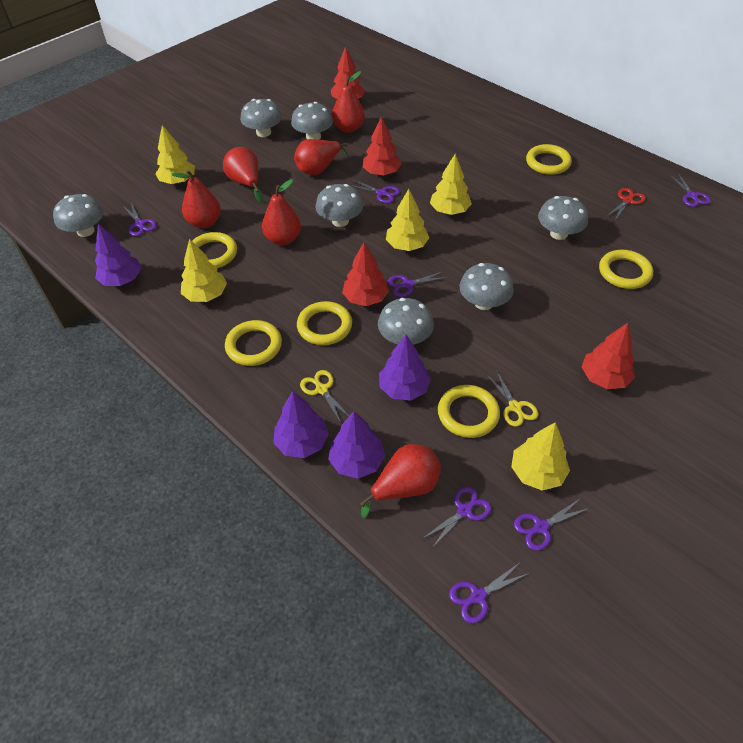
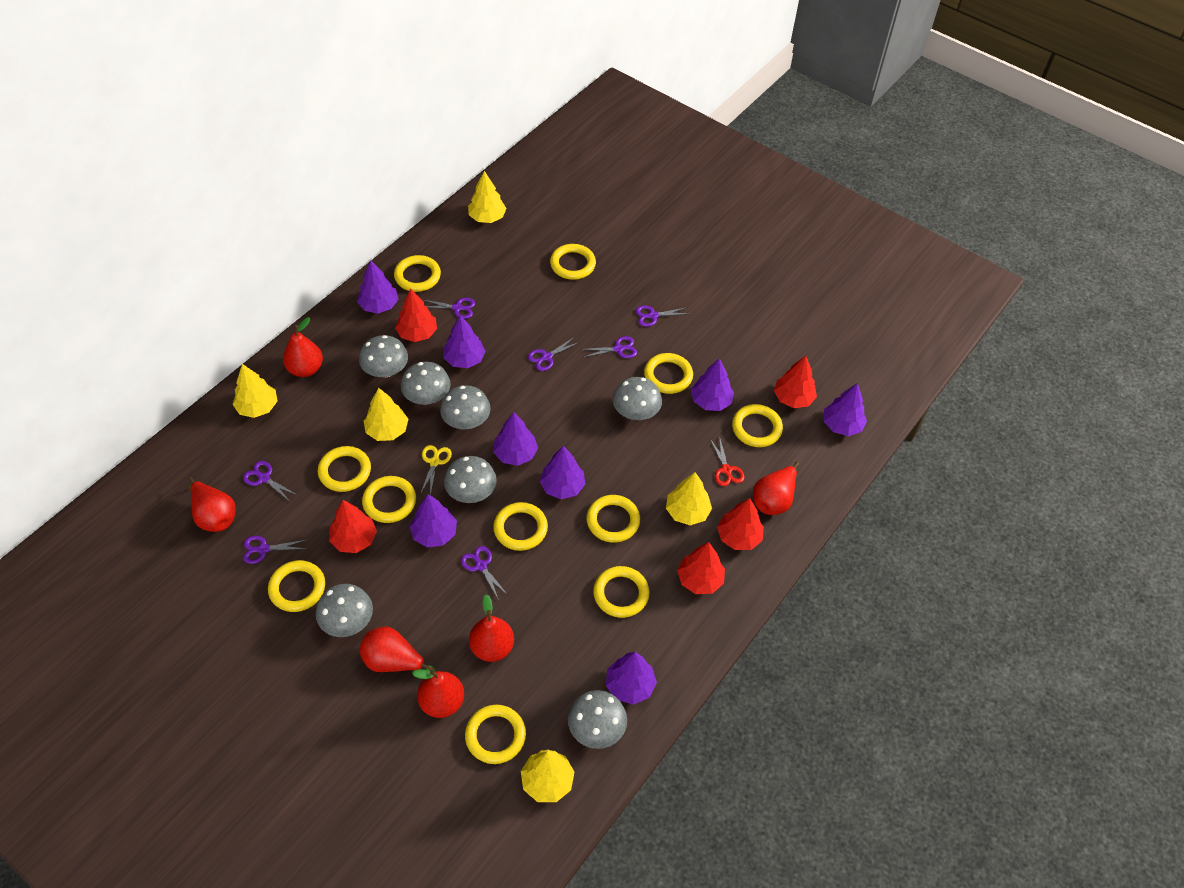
purple tree: 4 -> 8
red tree: 4 -> 5
yellow ring: 6 -> 11
yellow scissors: 2 -> 1

